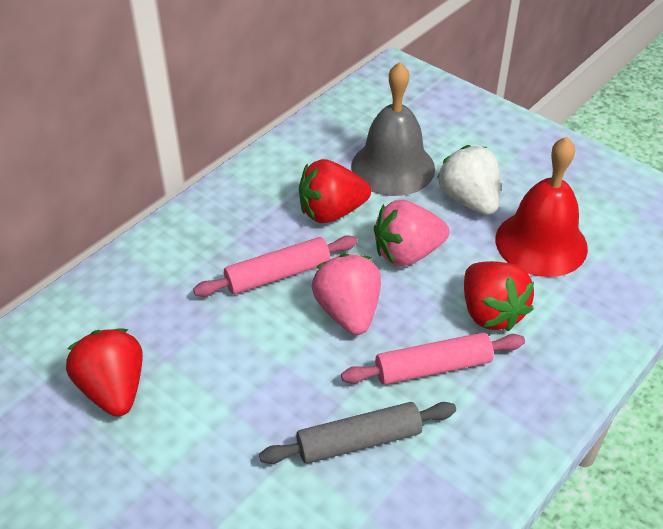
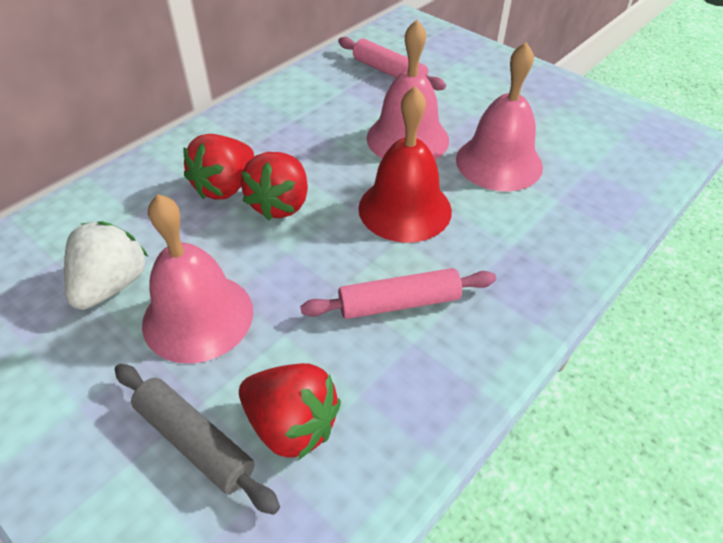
grey bell: 1 -> 0
pink bell: 0 -> 3
pink strawberry: 2 -> 0

